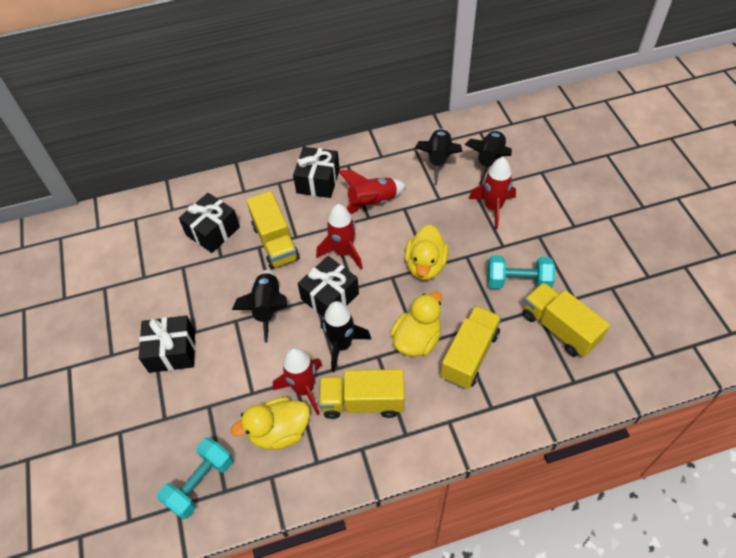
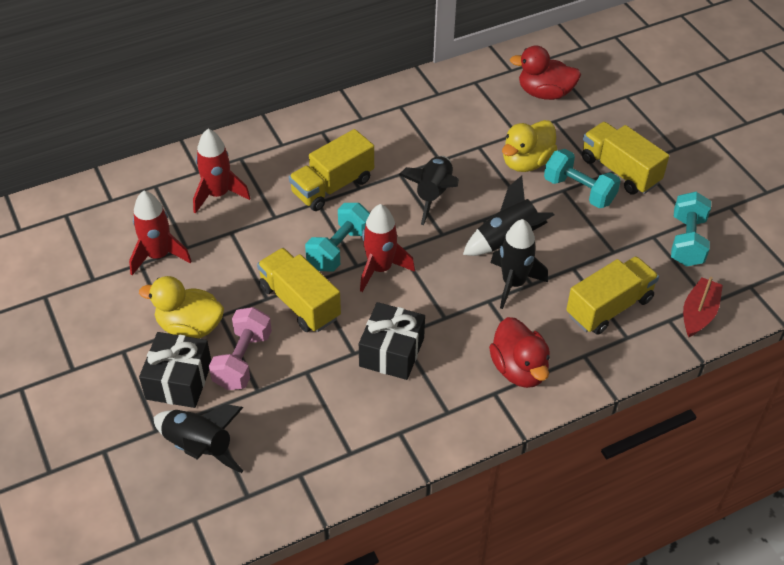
black gift: 4 -> 2
pink dumbbell: 0 -> 1
red boat: 0 -> 1
red duck: 0 -> 2
red rocket: 4 -> 3
turquoise dumbbell: 2 -> 3
yellow duck: 3 -> 2

